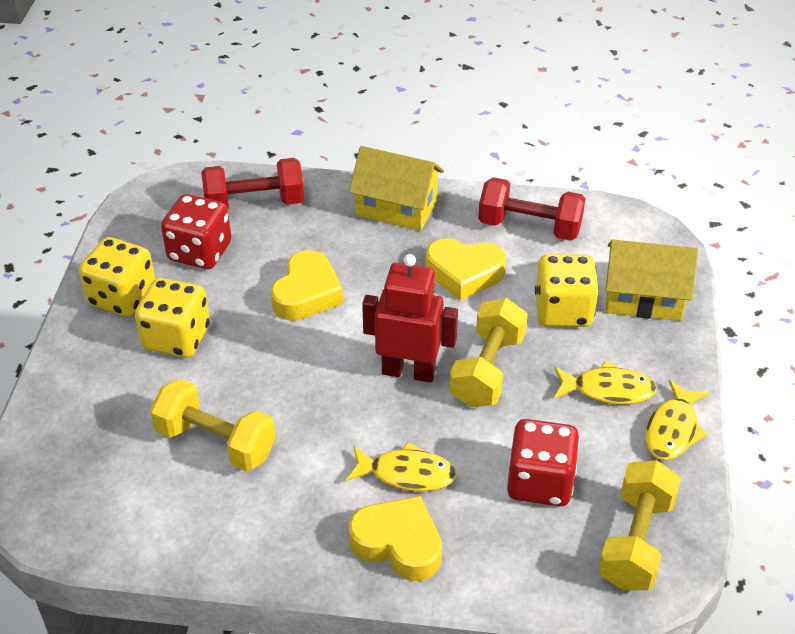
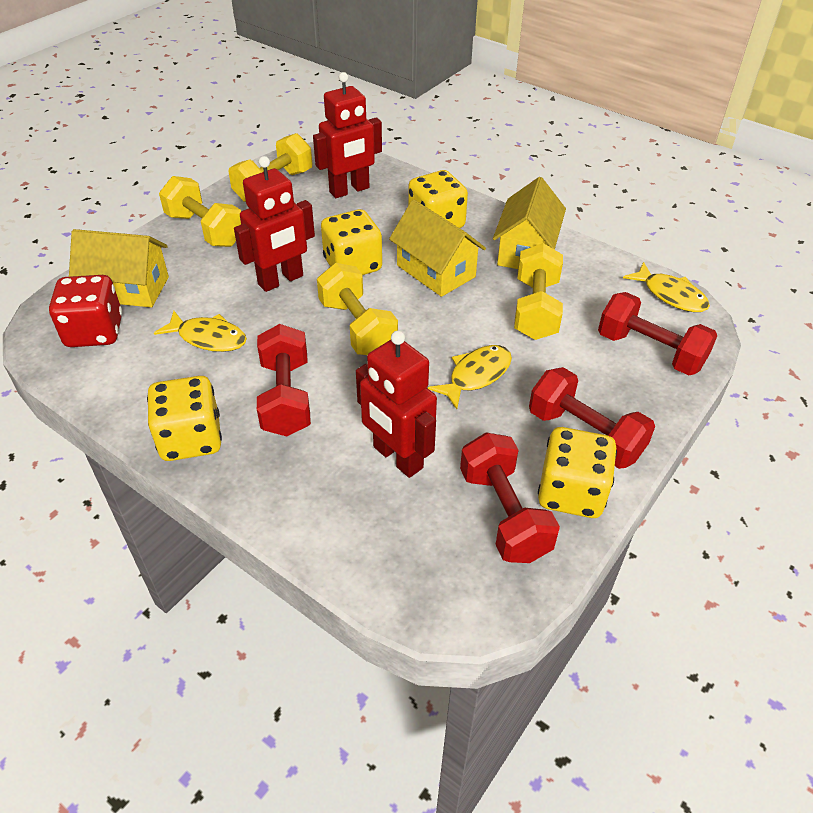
red dice: 2 -> 1
red dumbbell: 2 -> 4
red robot: 1 -> 3
yellow dice: 3 -> 4
yellow dumbbell: 3 -> 4
yellow heart: 3 -> 0
yellow house: 2 -> 3

